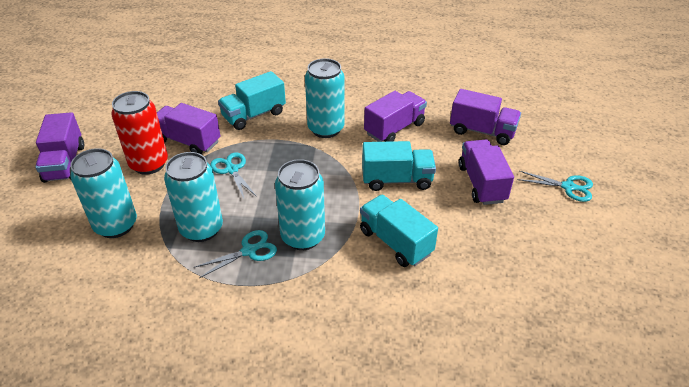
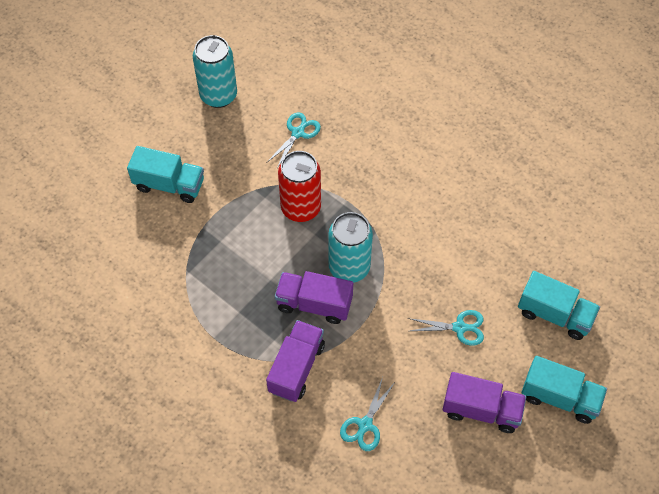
purple truck: 5 -> 3
turquoise can: 4 -> 2

